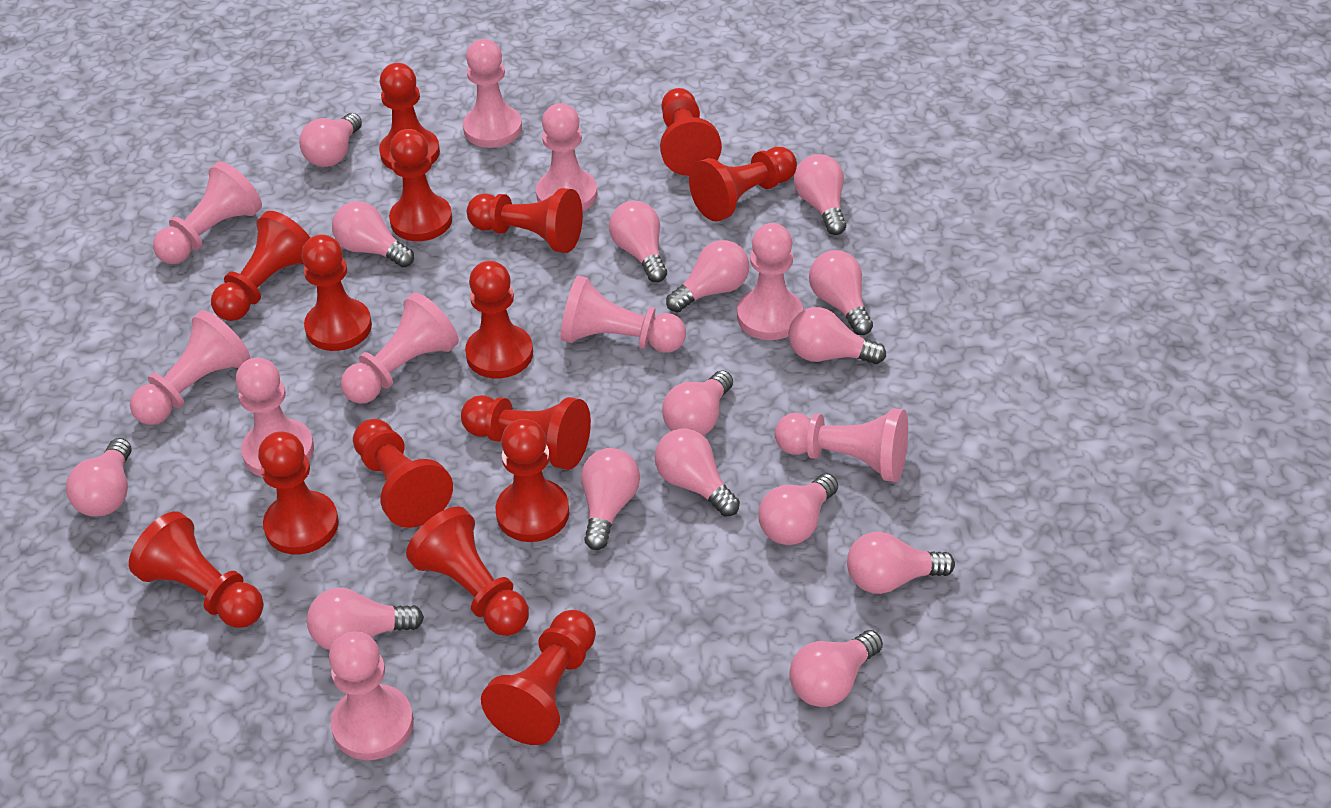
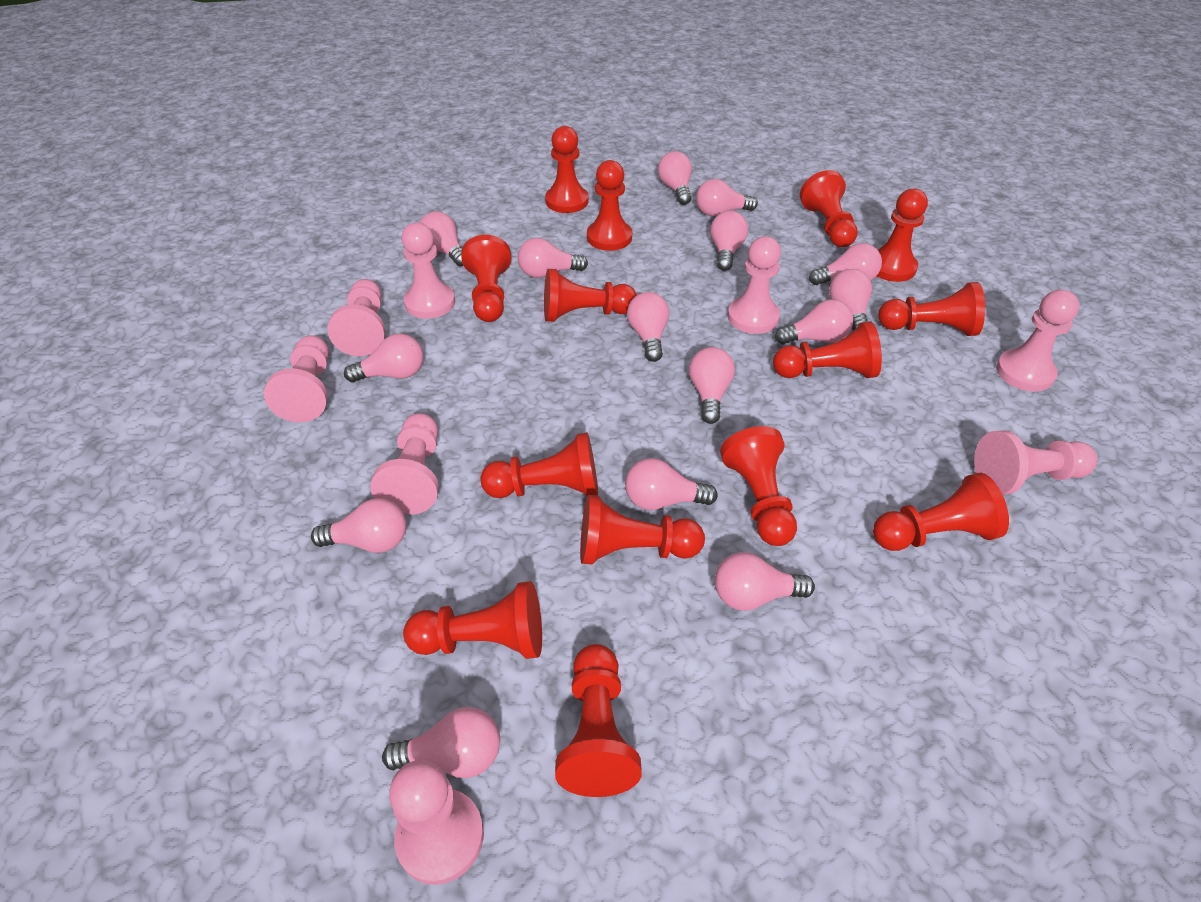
pink pawn: 10 -> 8
red pawn: 15 -> 14

